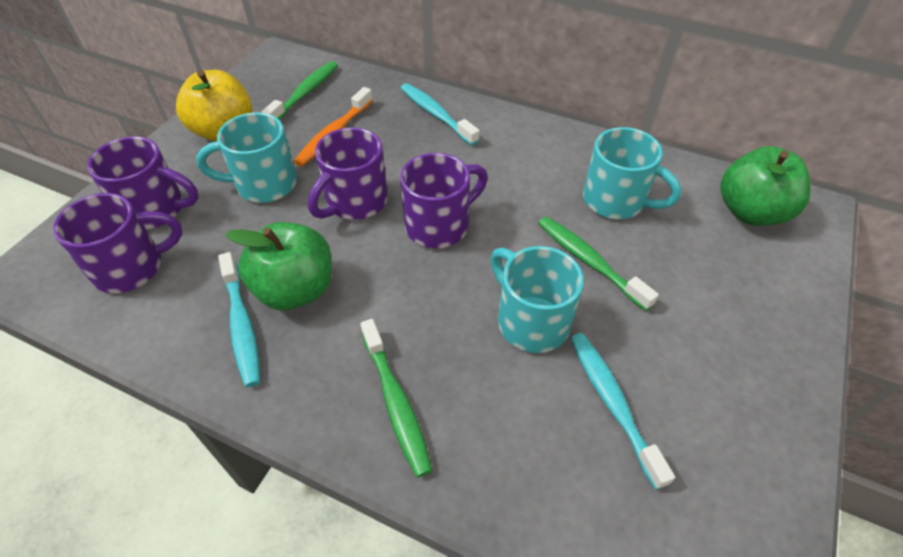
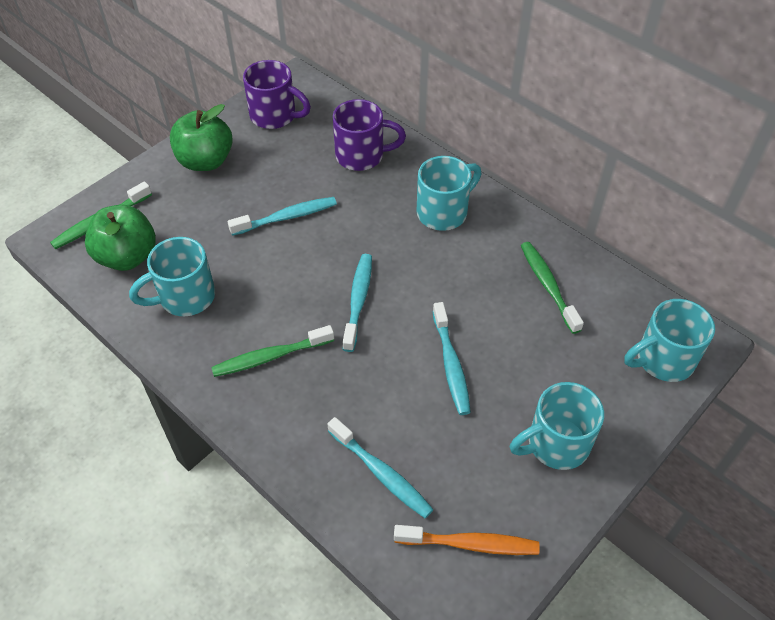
purple mug: 4 -> 2
turquoise mug: 3 -> 4
turquoise toothbrush: 3 -> 4
yellow apple: 1 -> 0

